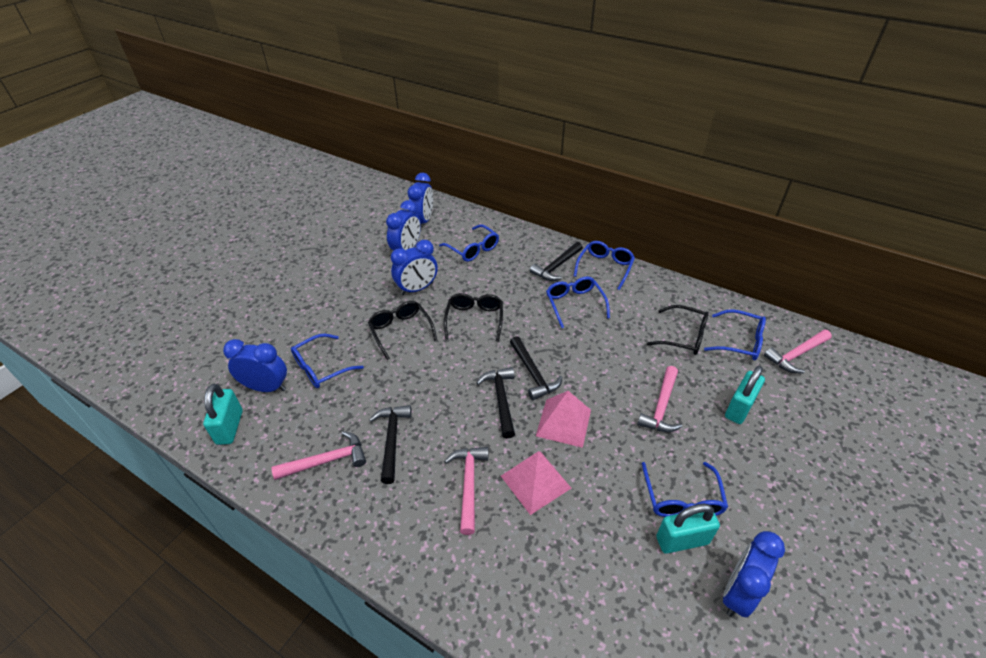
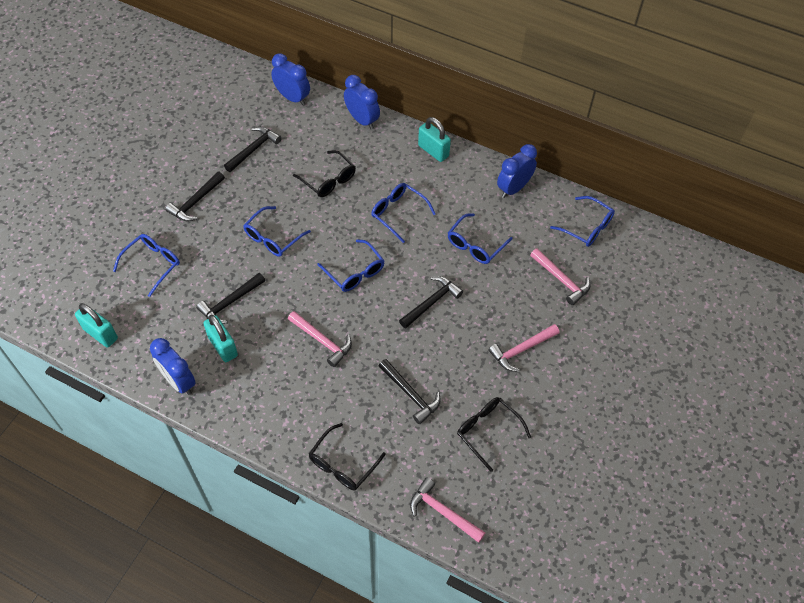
black hammer: 4 -> 5
blue clock: 5 -> 4
pink pyramid: 2 -> 0

